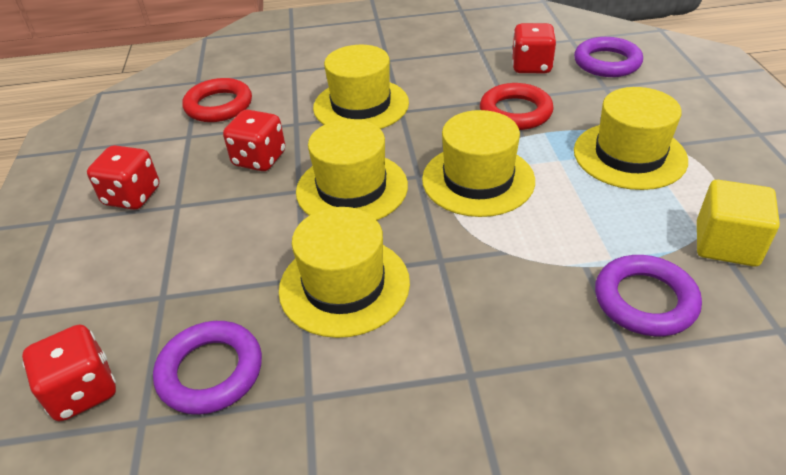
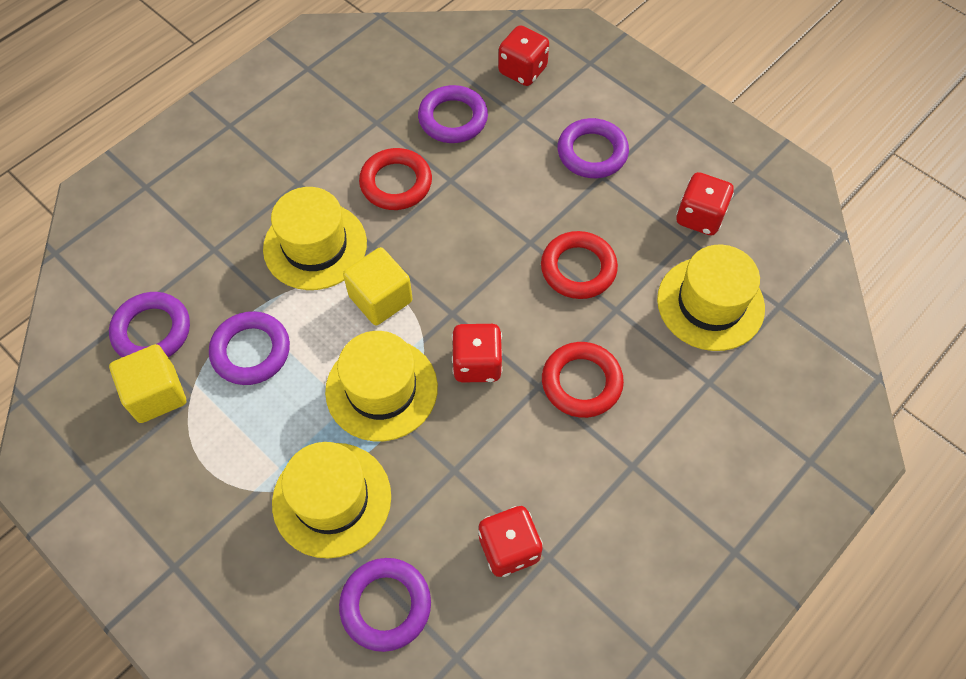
purple ring: 3 -> 5
red ring: 2 -> 3
yellow cube: 1 -> 2
yellow hat: 5 -> 4

